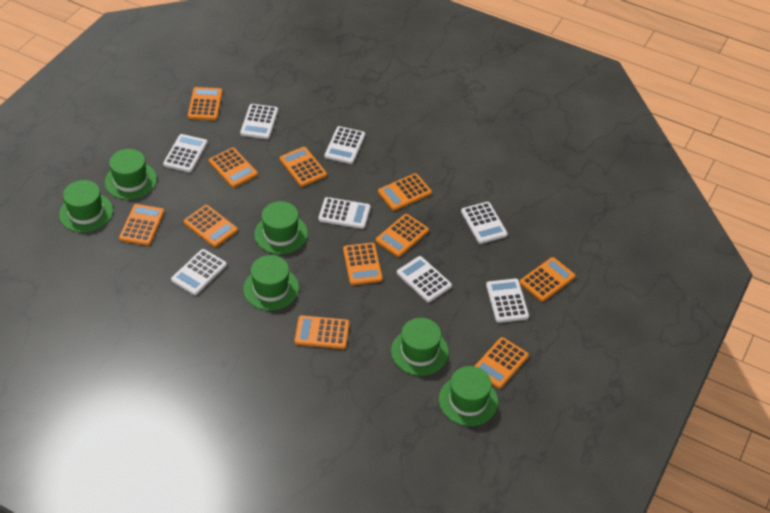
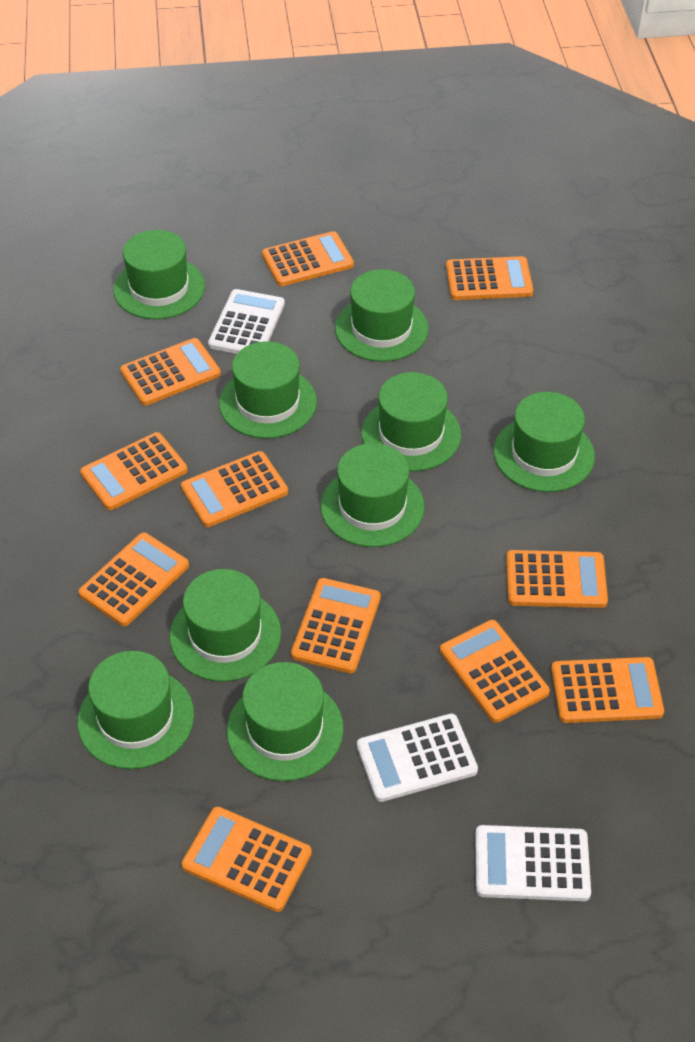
green hat: 6 -> 9
white calculator: 8 -> 3

